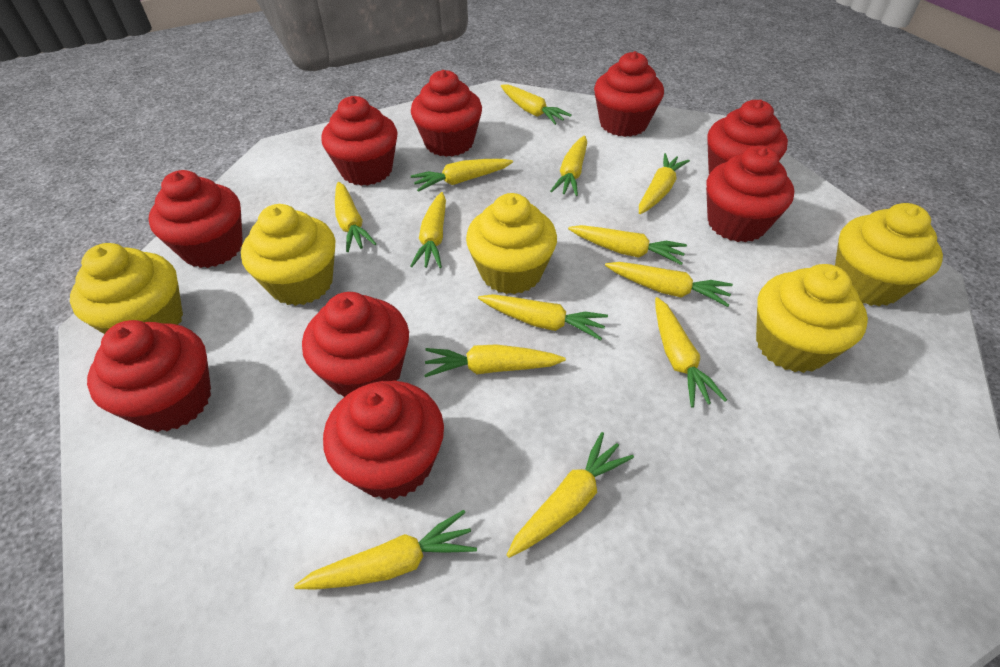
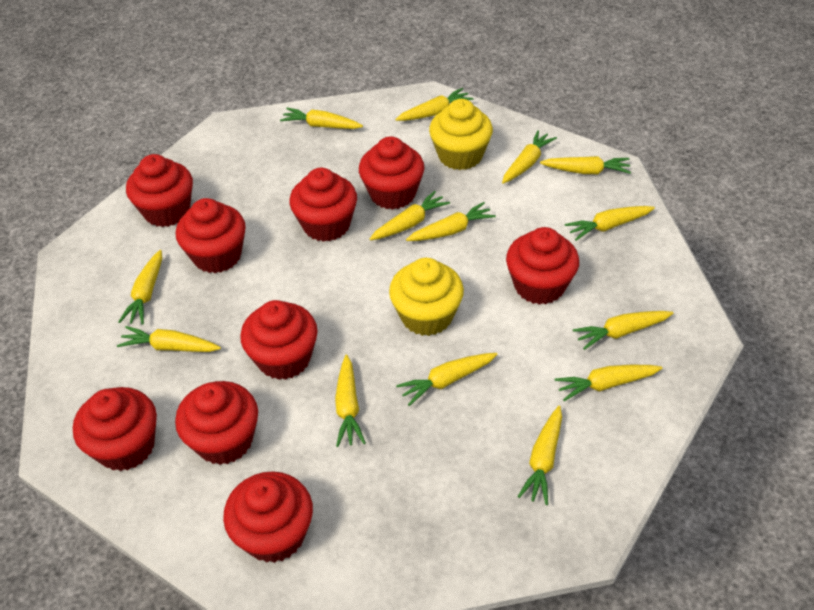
yellow carrot: 13 -> 14
yellow cupcake: 5 -> 2

